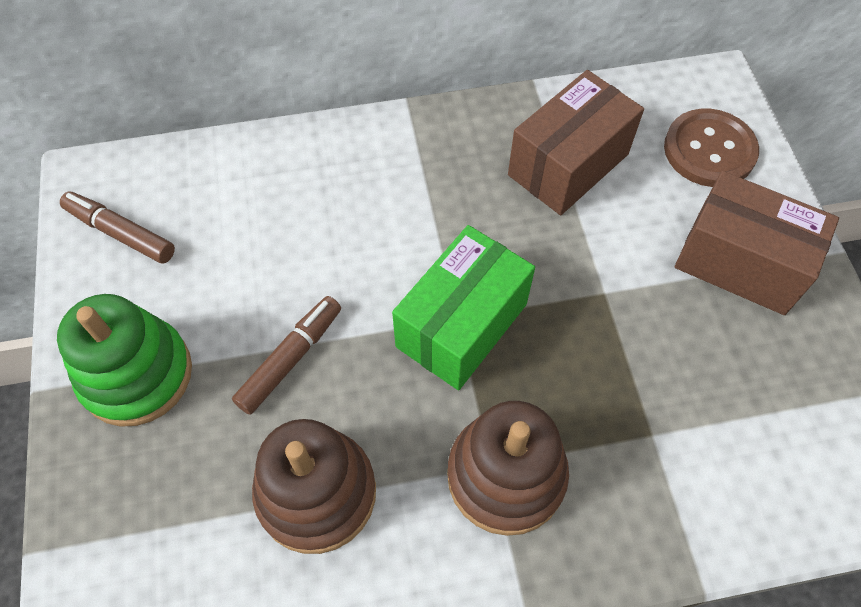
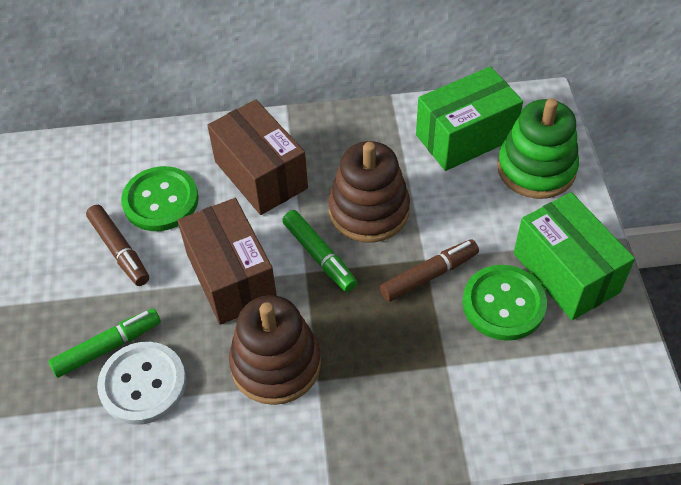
brown button: 1 -> 0
green box: 1 -> 2
green button: 0 -> 2
green marker: 0 -> 2
white button: 0 -> 1

